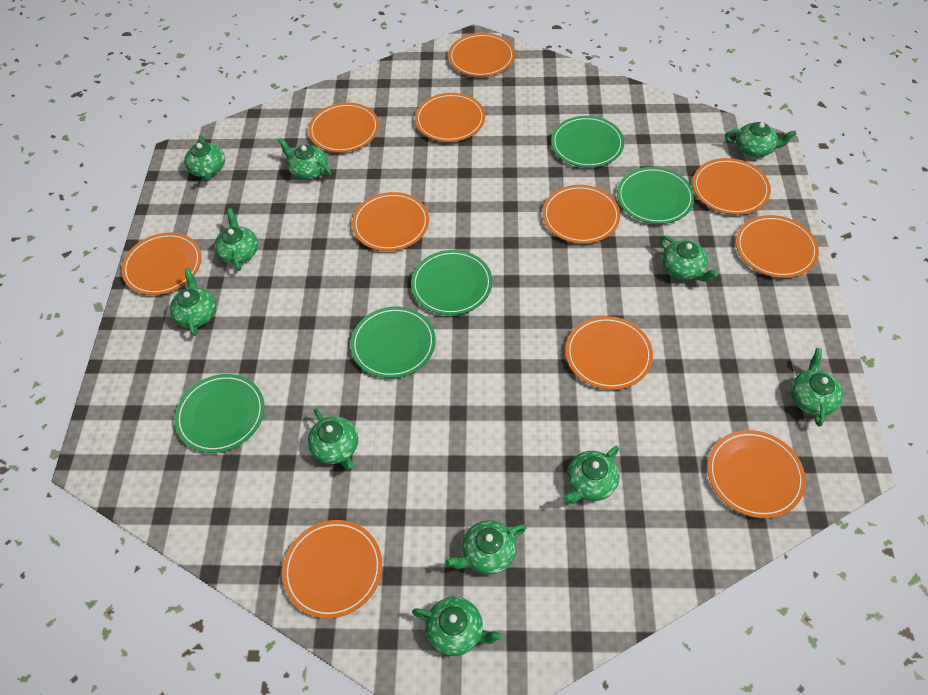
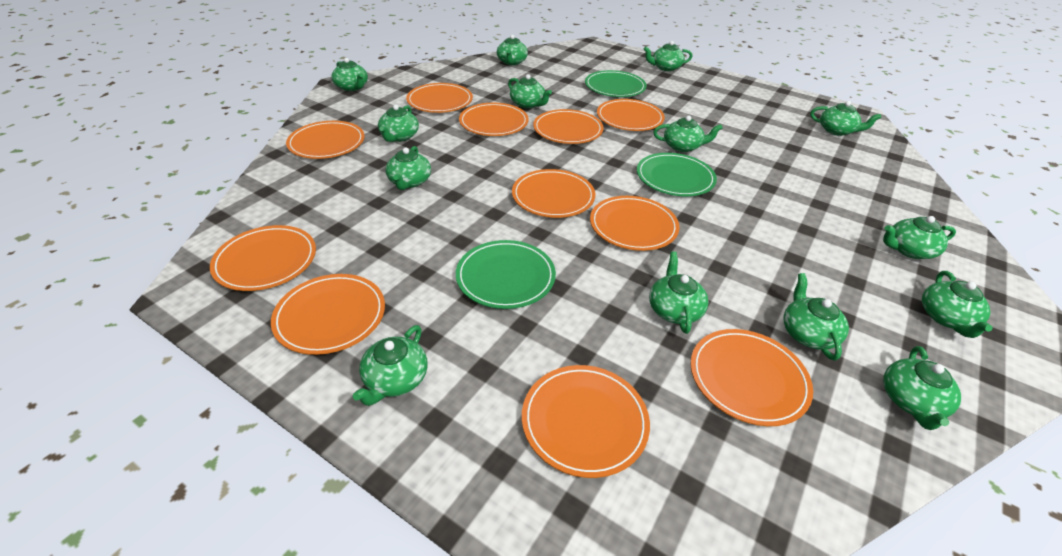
green plate: 5 -> 3
green teapot: 11 -> 14

